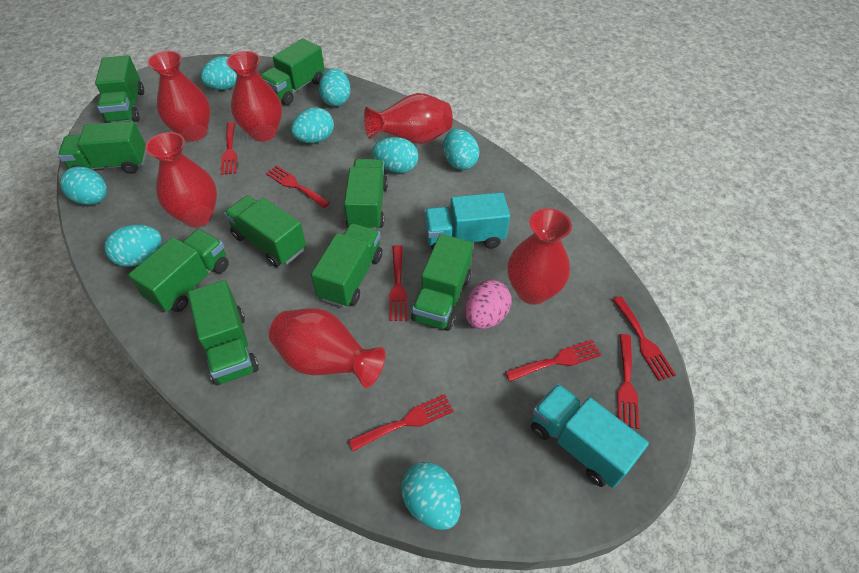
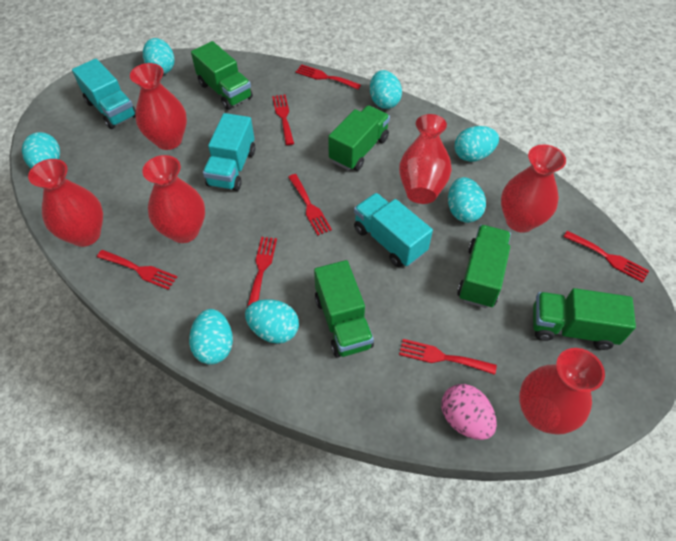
green truck: 9 -> 5
turquoise egg: 8 -> 7
turquoise truck: 2 -> 3

